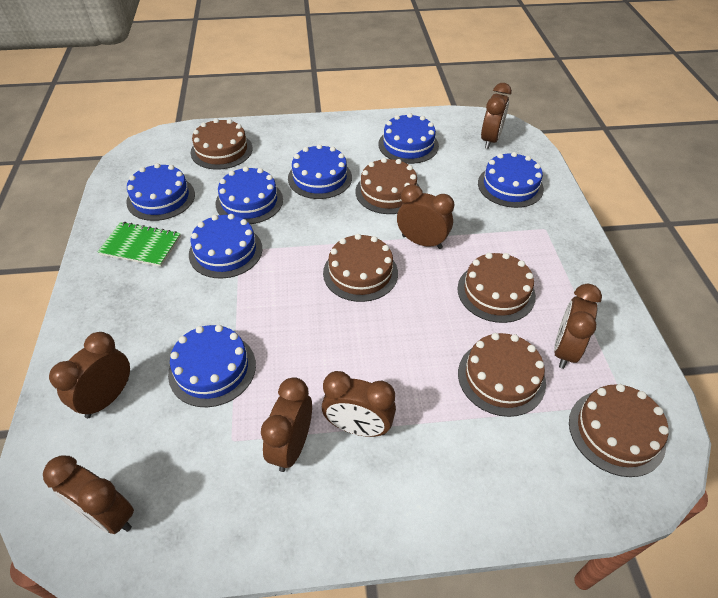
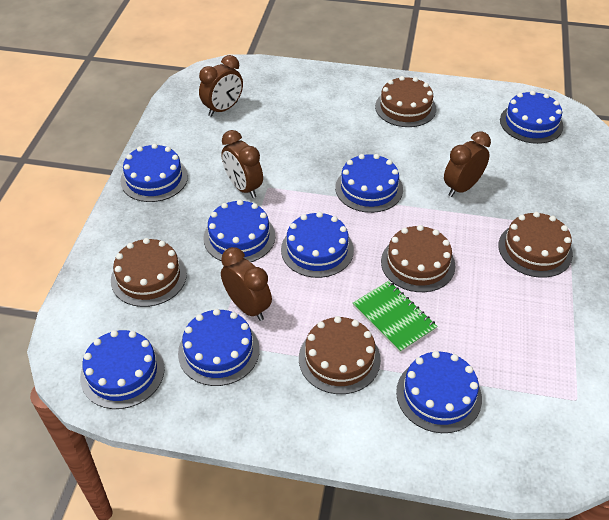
blue cake: 7 -> 8
brown cake: 6 -> 5
brown clock: 7 -> 4

